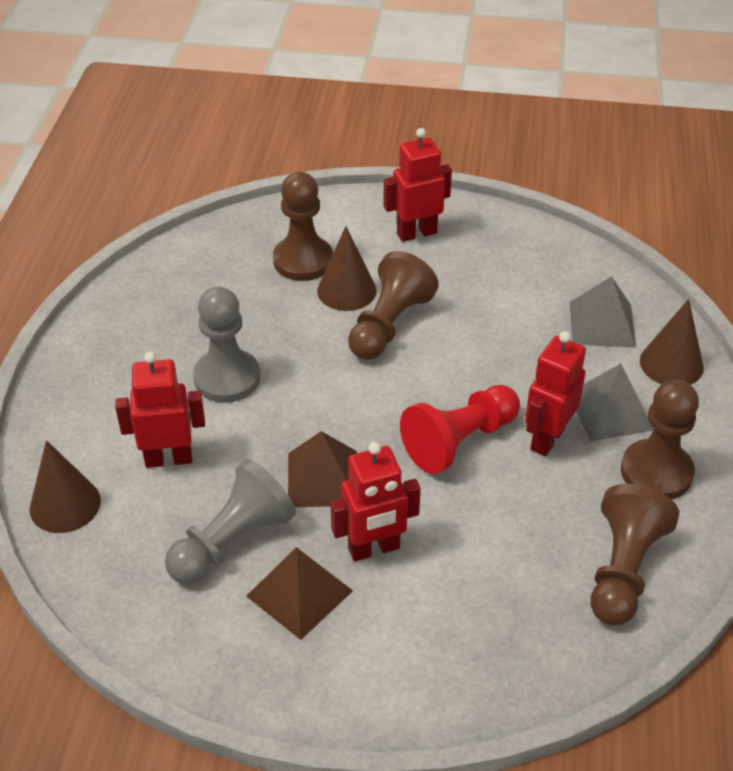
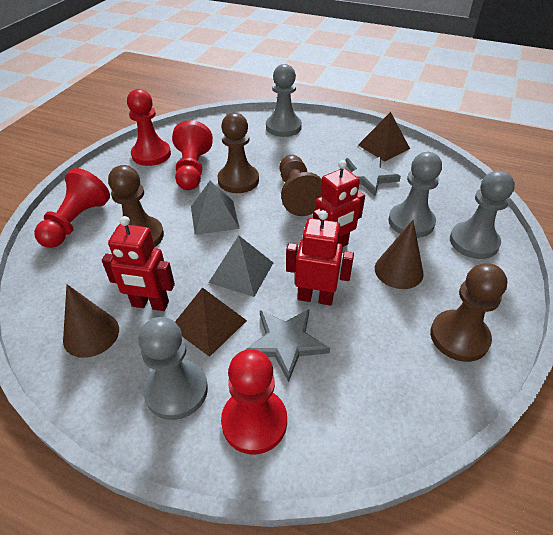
brown cone: 3 -> 2
grey pawn: 2 -> 4
grey star: 0 -> 2
red pawn: 1 -> 4
red robot: 4 -> 3

